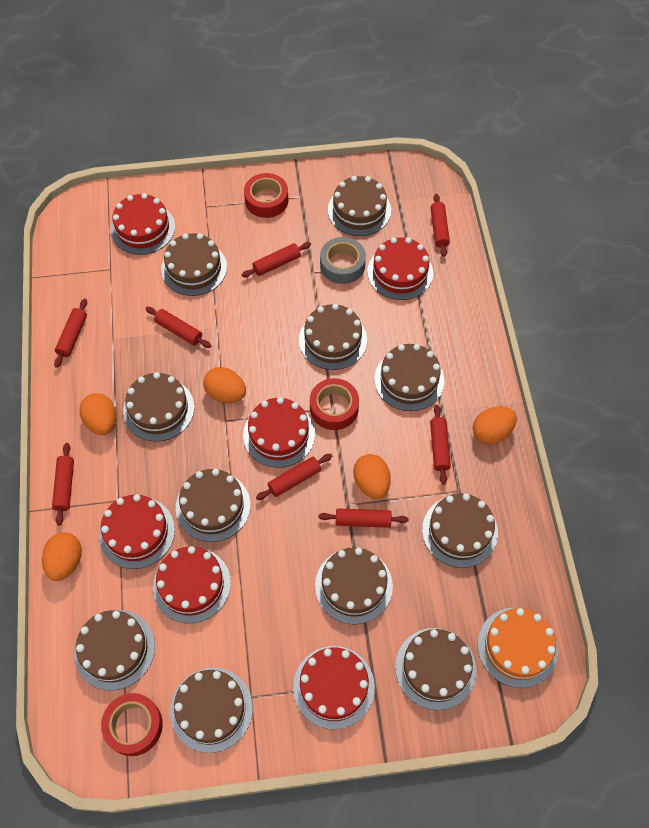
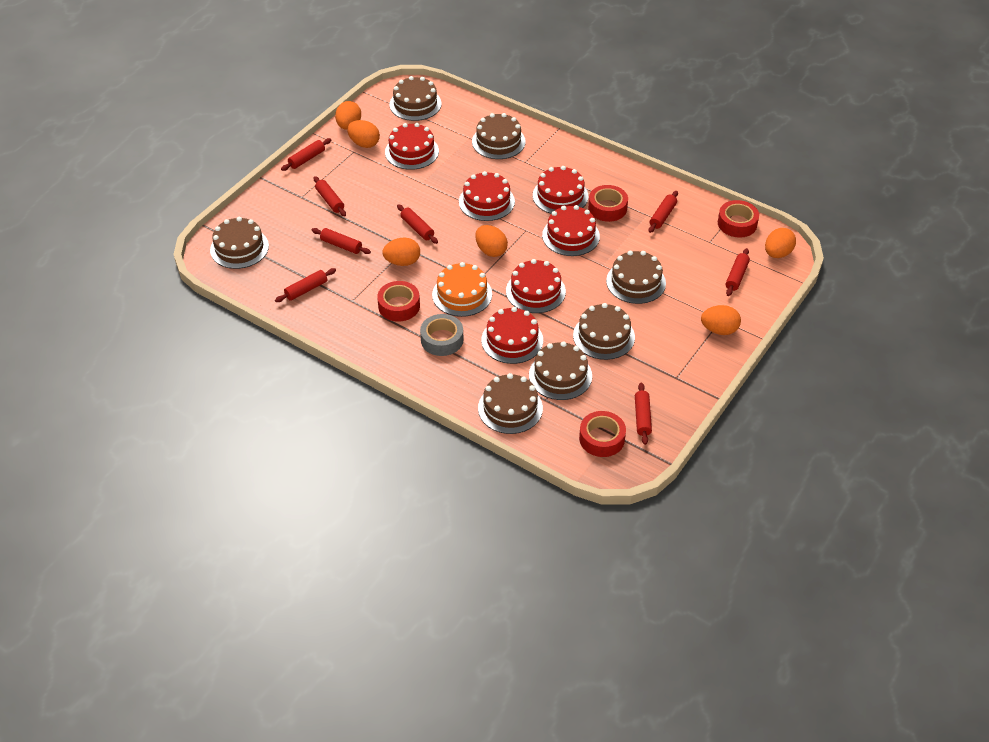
brown cake: 11 -> 7
orange egg: 5 -> 6
red tape: 3 -> 4

